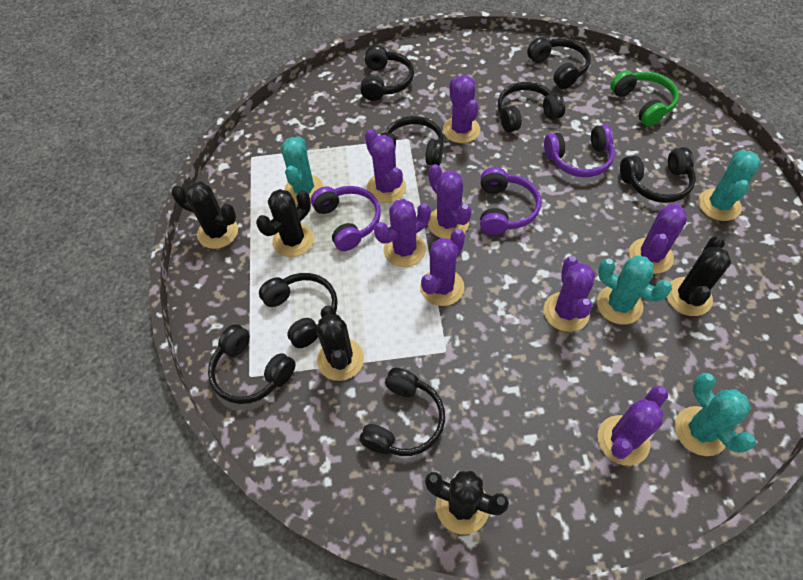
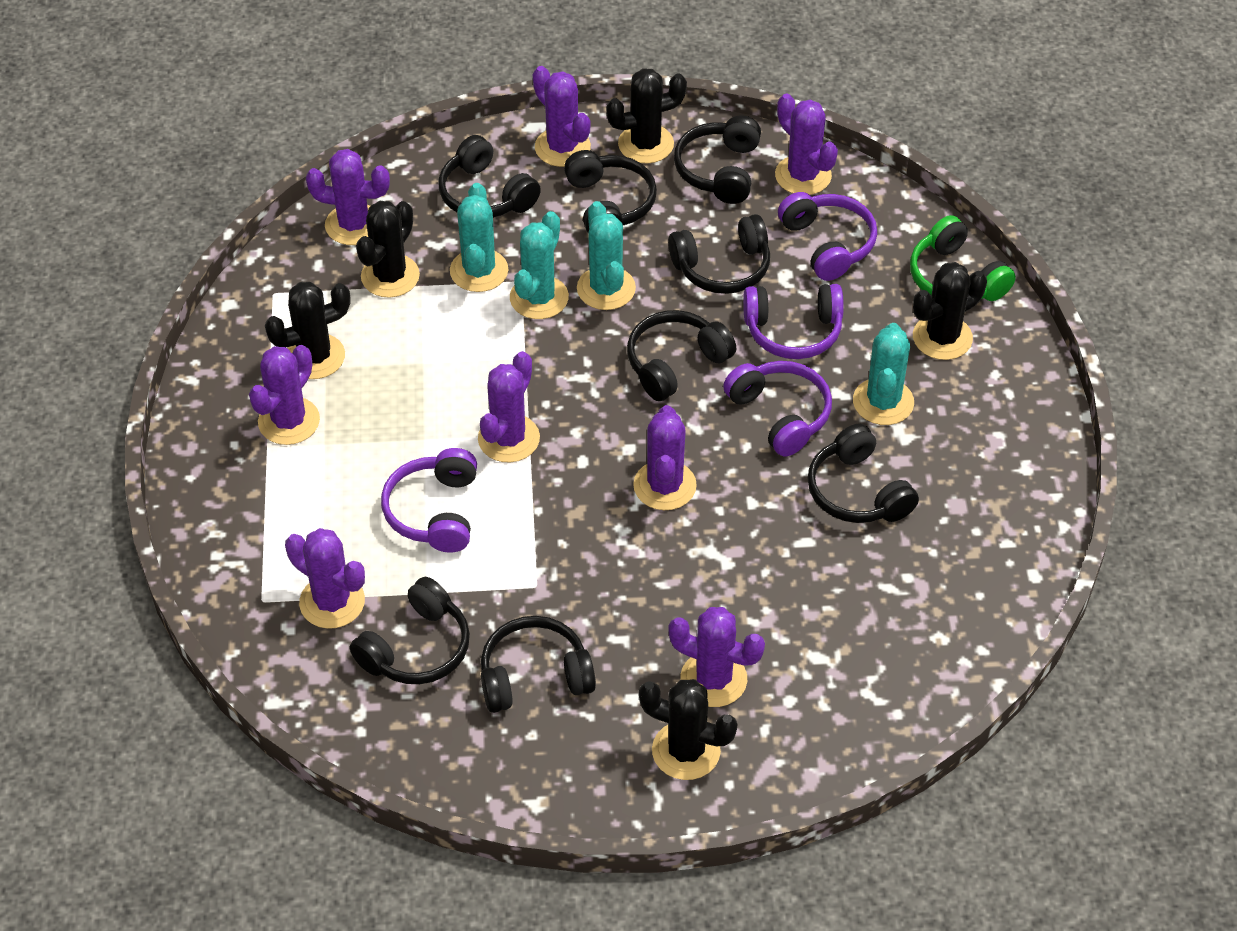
purple headphones: 3 -> 4

